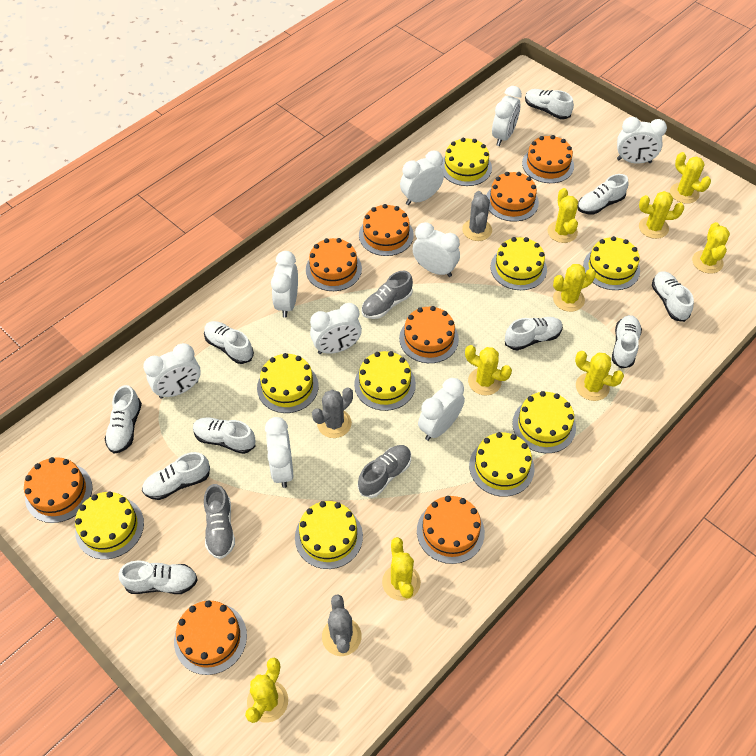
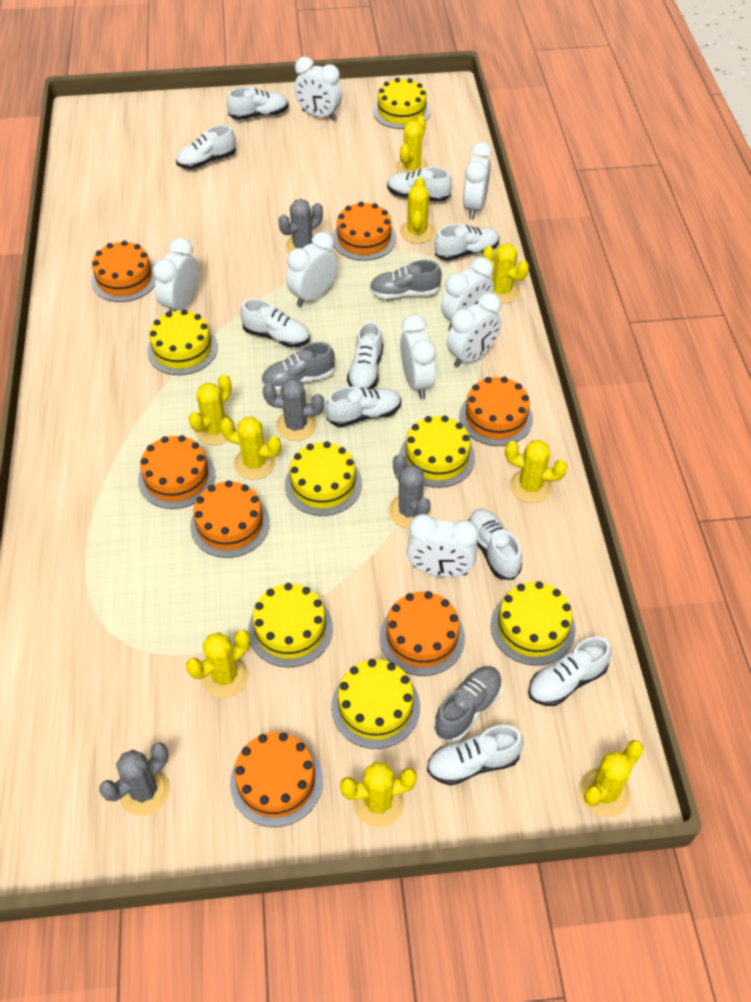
grey cactus: 3 -> 4
orange cake: 8 -> 7
white clock: 9 -> 8
yellow cake: 9 -> 7

